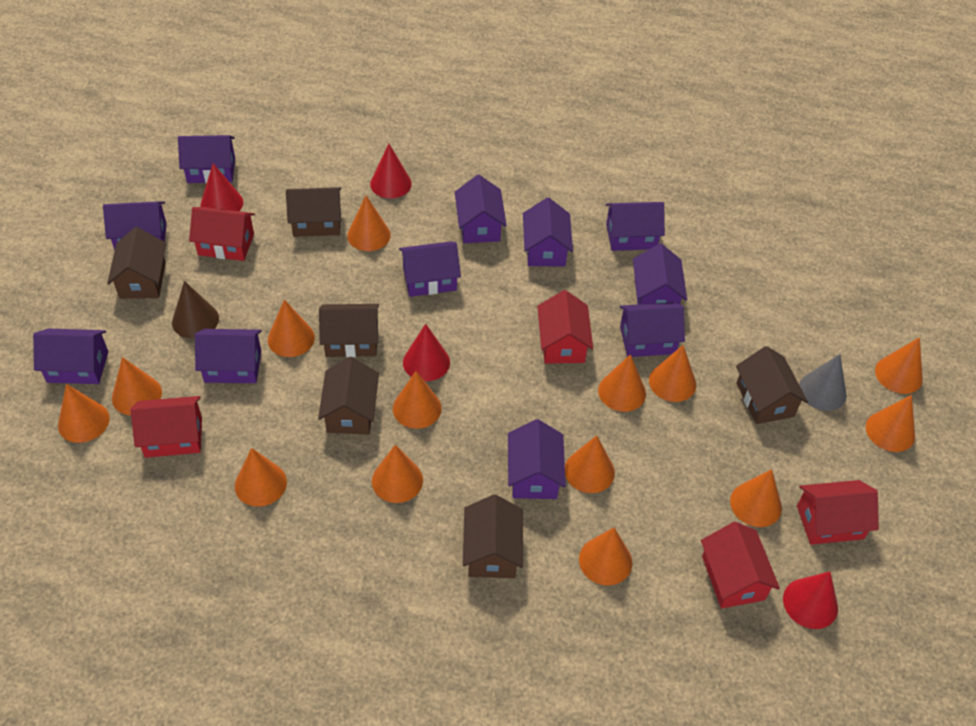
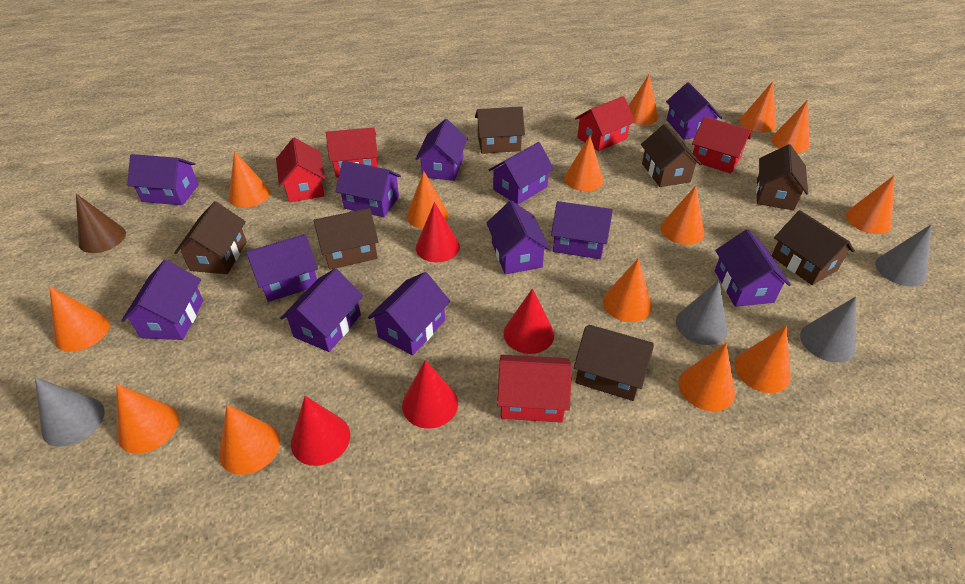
brown house: 6 -> 7
grey cone: 1 -> 4
purple house: 11 -> 12

